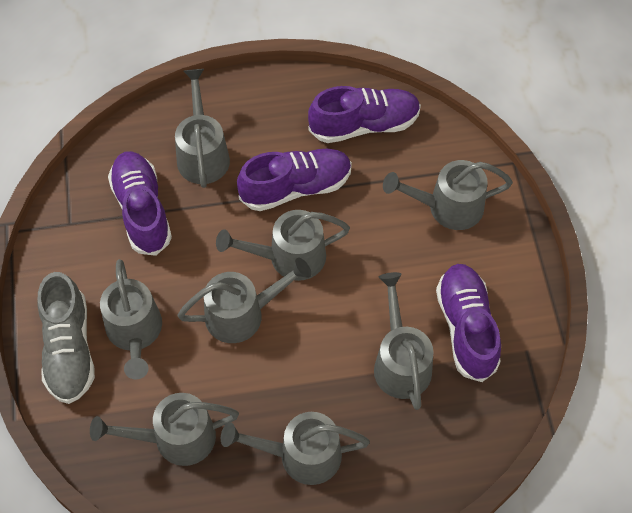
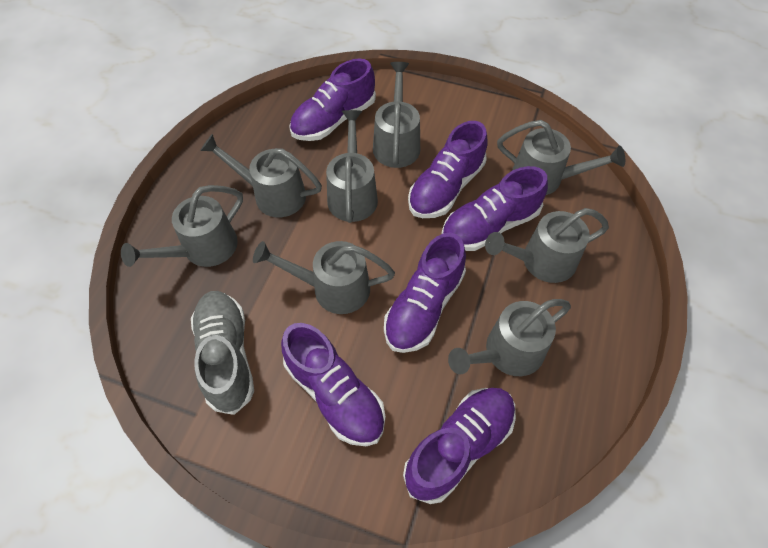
purple shoe: 4 -> 6

